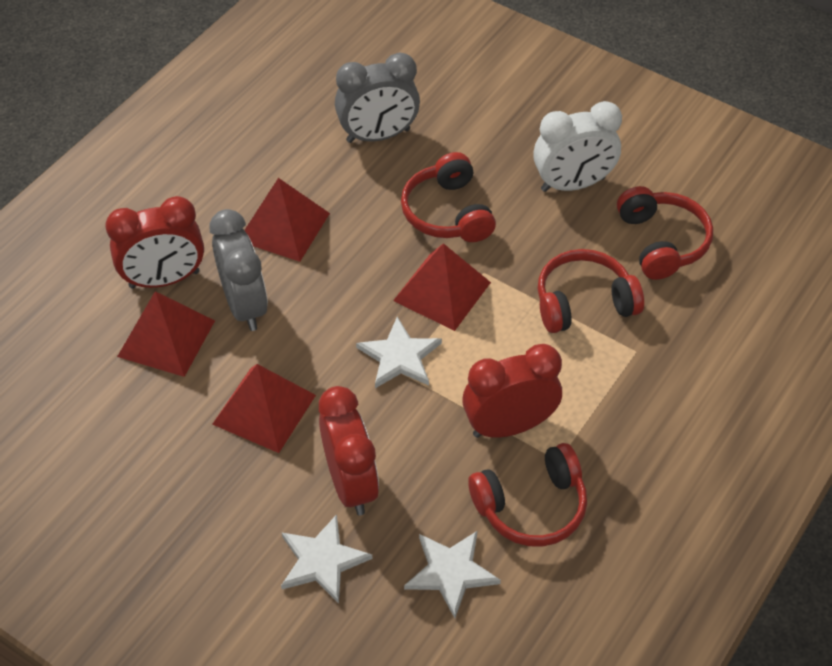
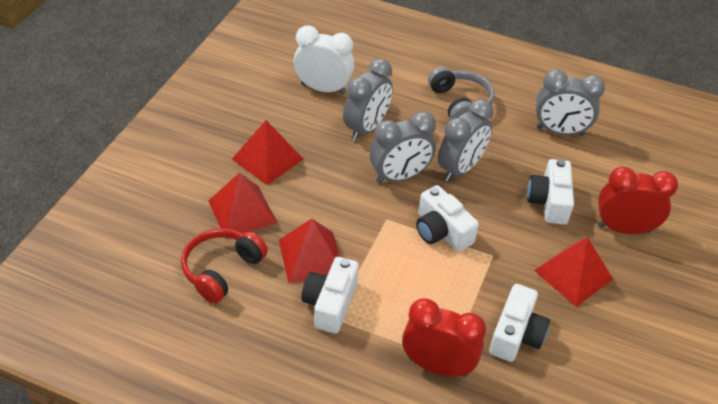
grey clock: 2 -> 4
grey headphones: 0 -> 1
red clock: 3 -> 2
red headphones: 4 -> 1
white camera: 0 -> 4
white star: 3 -> 0

